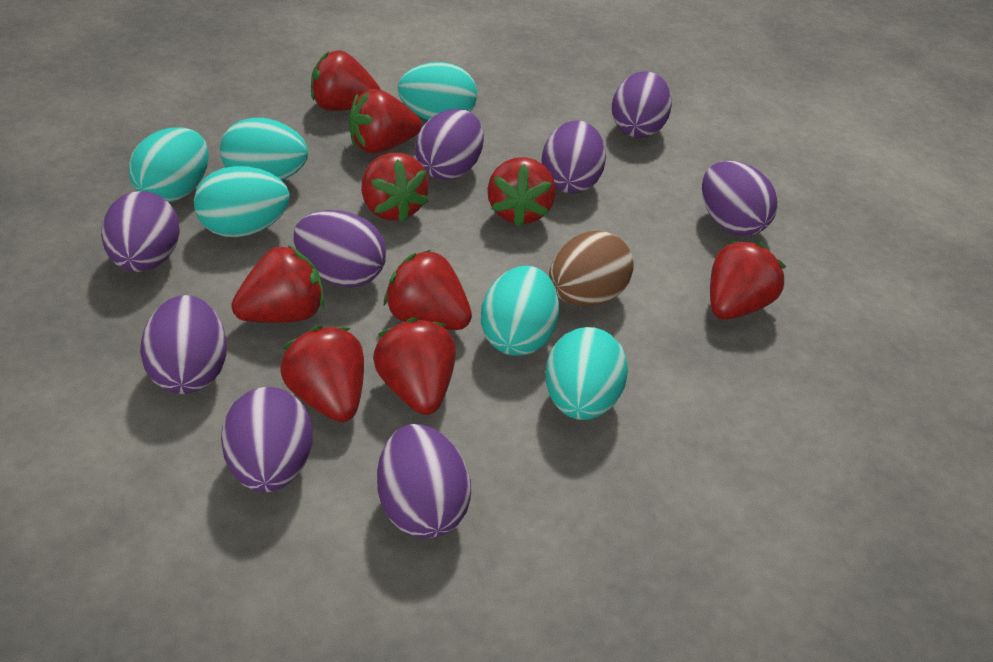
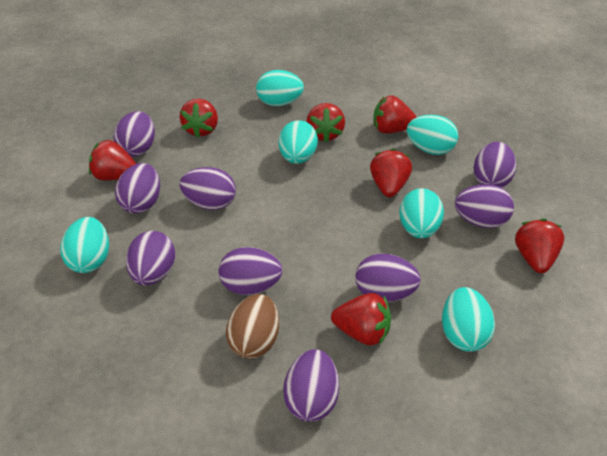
red strawberry: 9 -> 7

